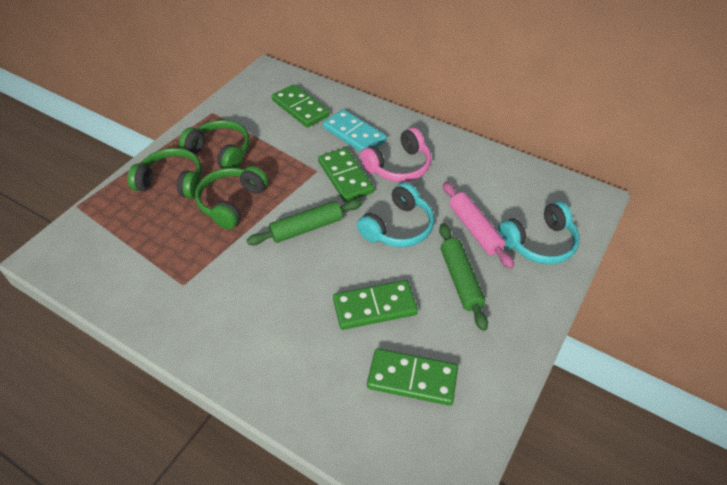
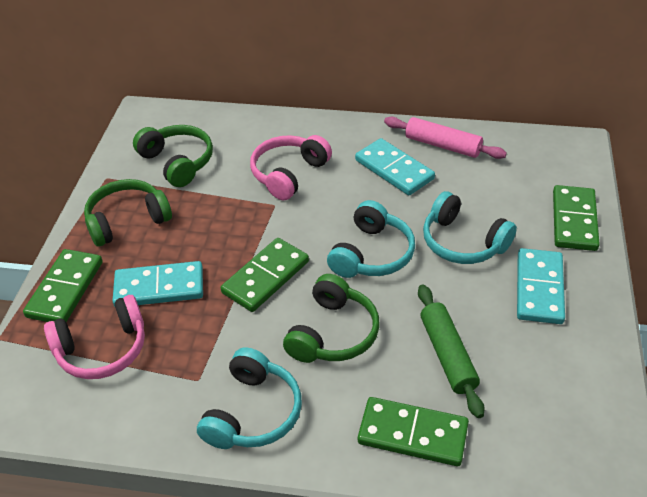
green rolling pin: 2 -> 1
pink headphones: 1 -> 2
turquoise domino: 1 -> 3
turquoise headphones: 2 -> 3

